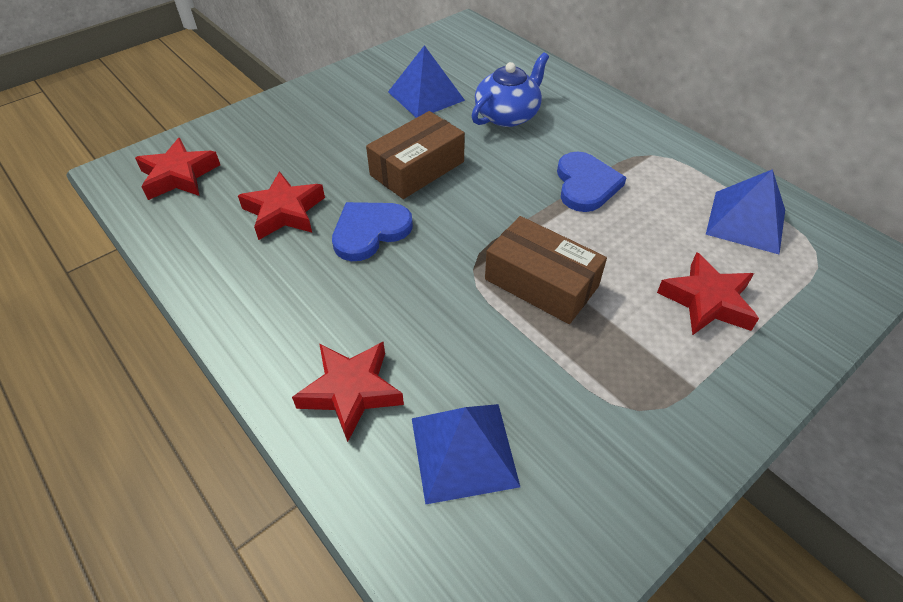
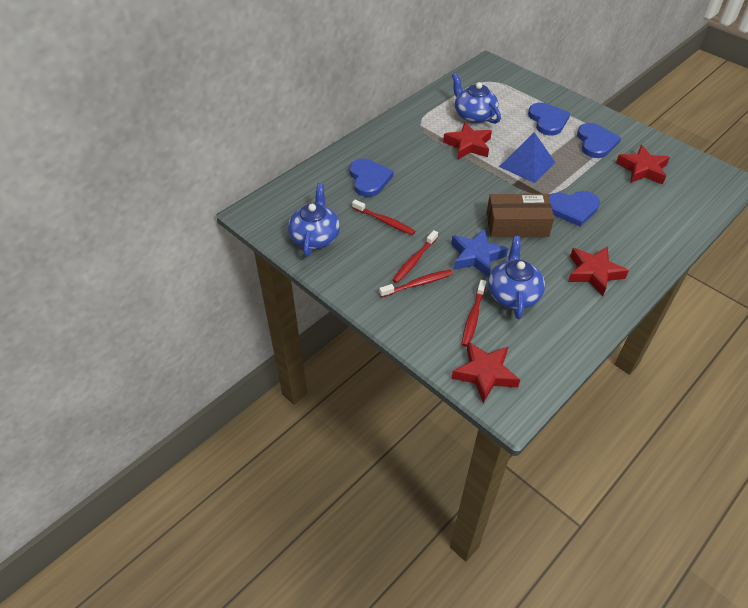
blue heart: 2 -> 4
blue pyramid: 3 -> 1
blue star: 0 -> 1
blue teapot: 1 -> 3
brown box: 2 -> 1
red toothbrush: 0 -> 4

